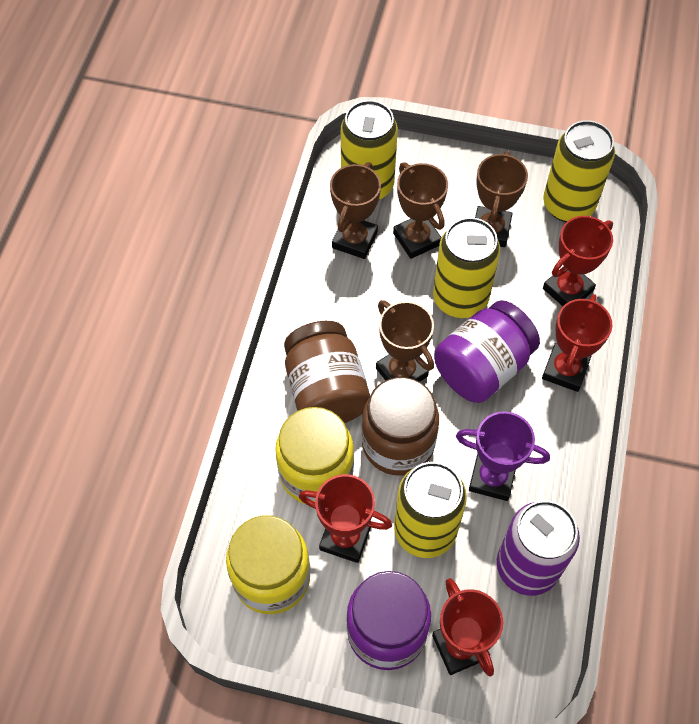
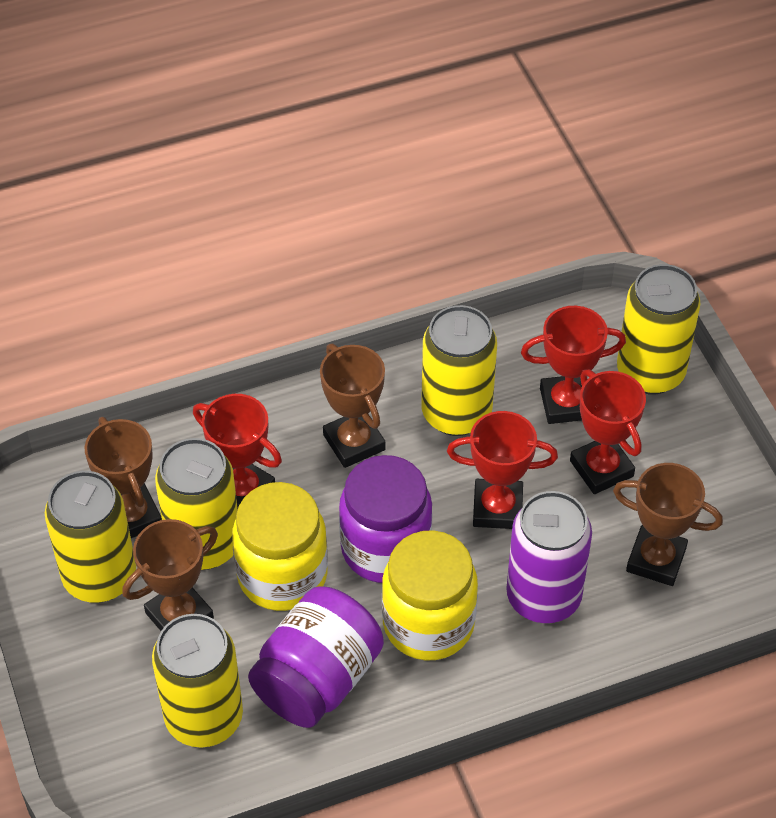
brown jar: 2 -> 0
purple trophy: 1 -> 0
yellow can: 4 -> 5

